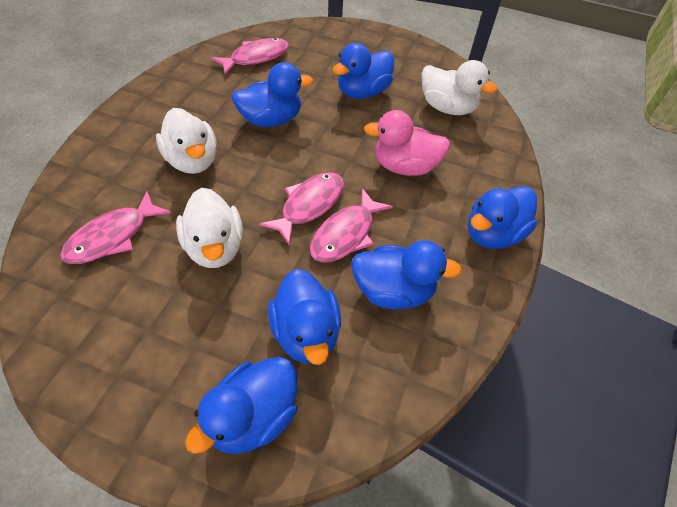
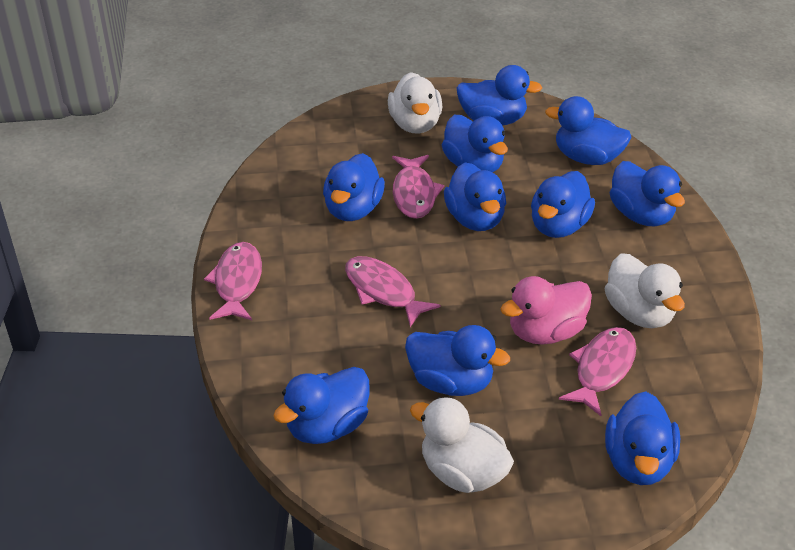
blue duck: 6 -> 10

